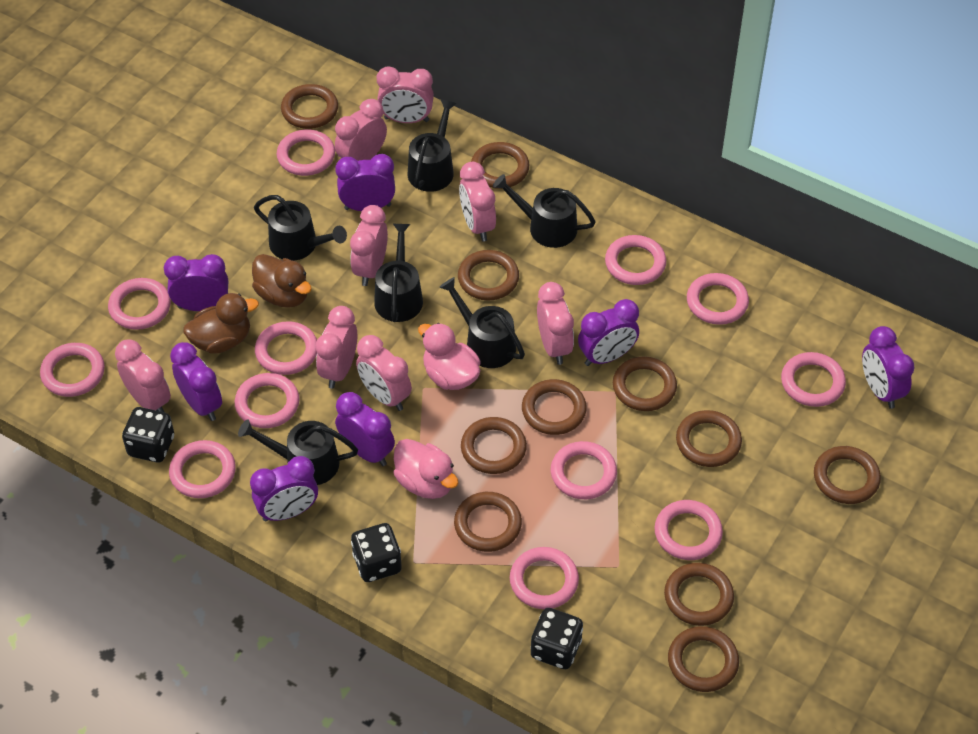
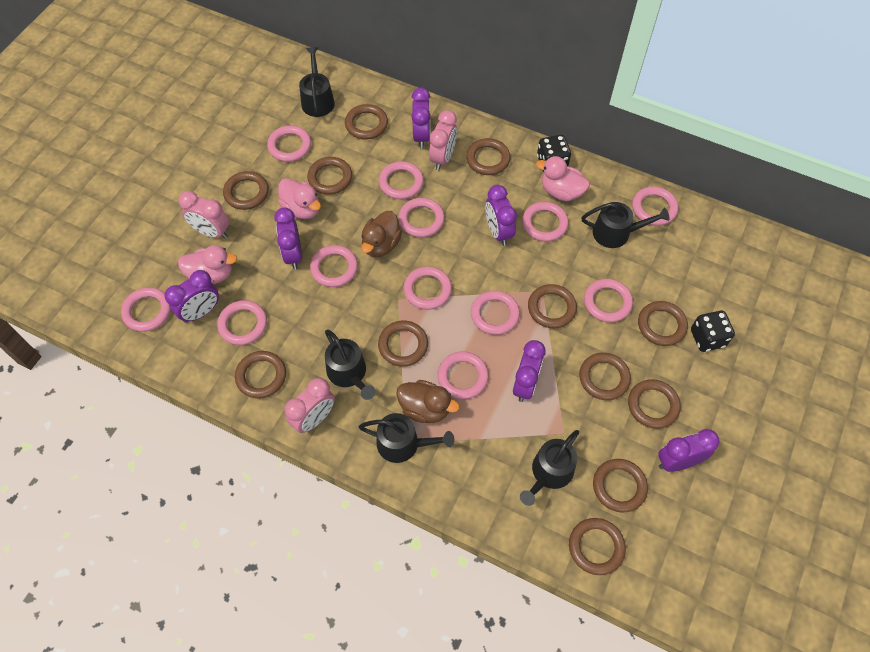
black dice: 3 -> 2
black watering can: 6 -> 5
brown ring: 11 -> 12
pink clock: 8 -> 3
pink duck: 2 -> 3
purple clock: 7 -> 6

